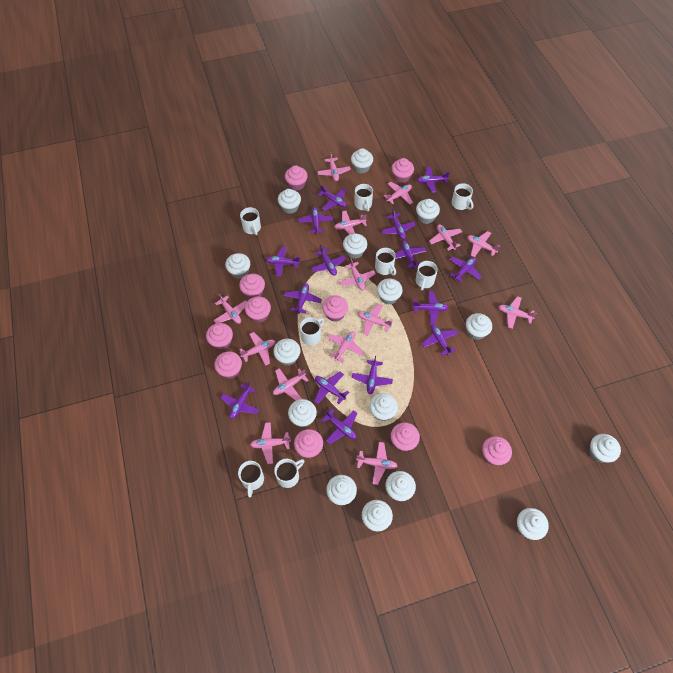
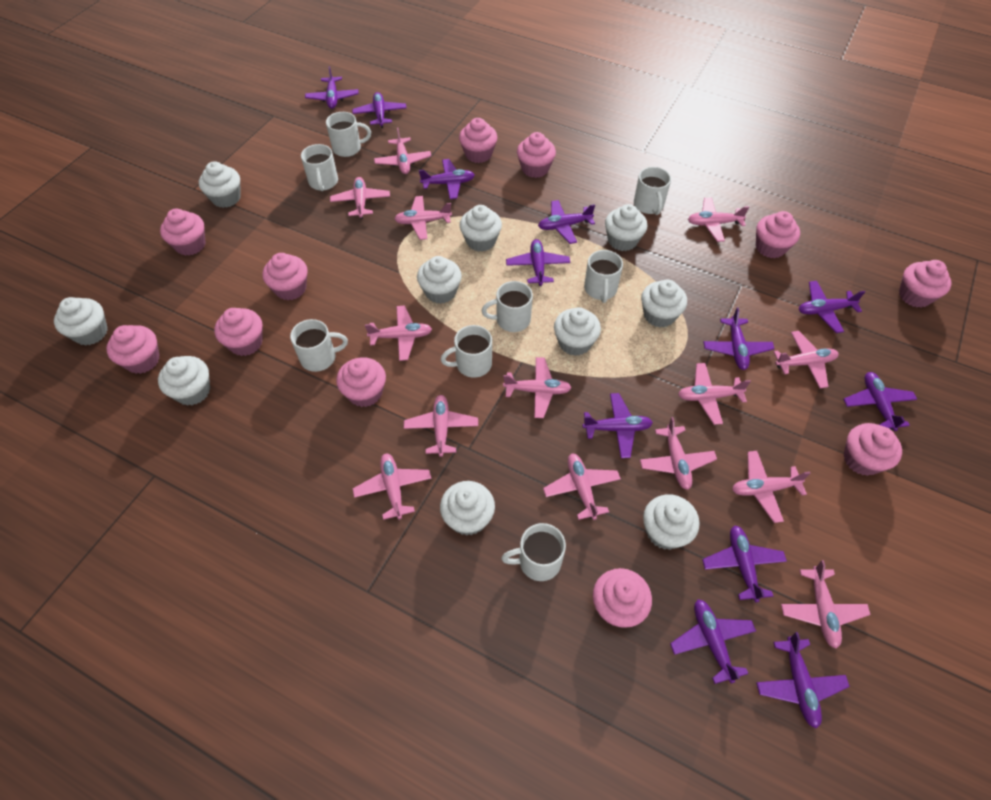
pink cupcake: 10 -> 11
purple plane: 15 -> 12
white cupcake: 15 -> 10

